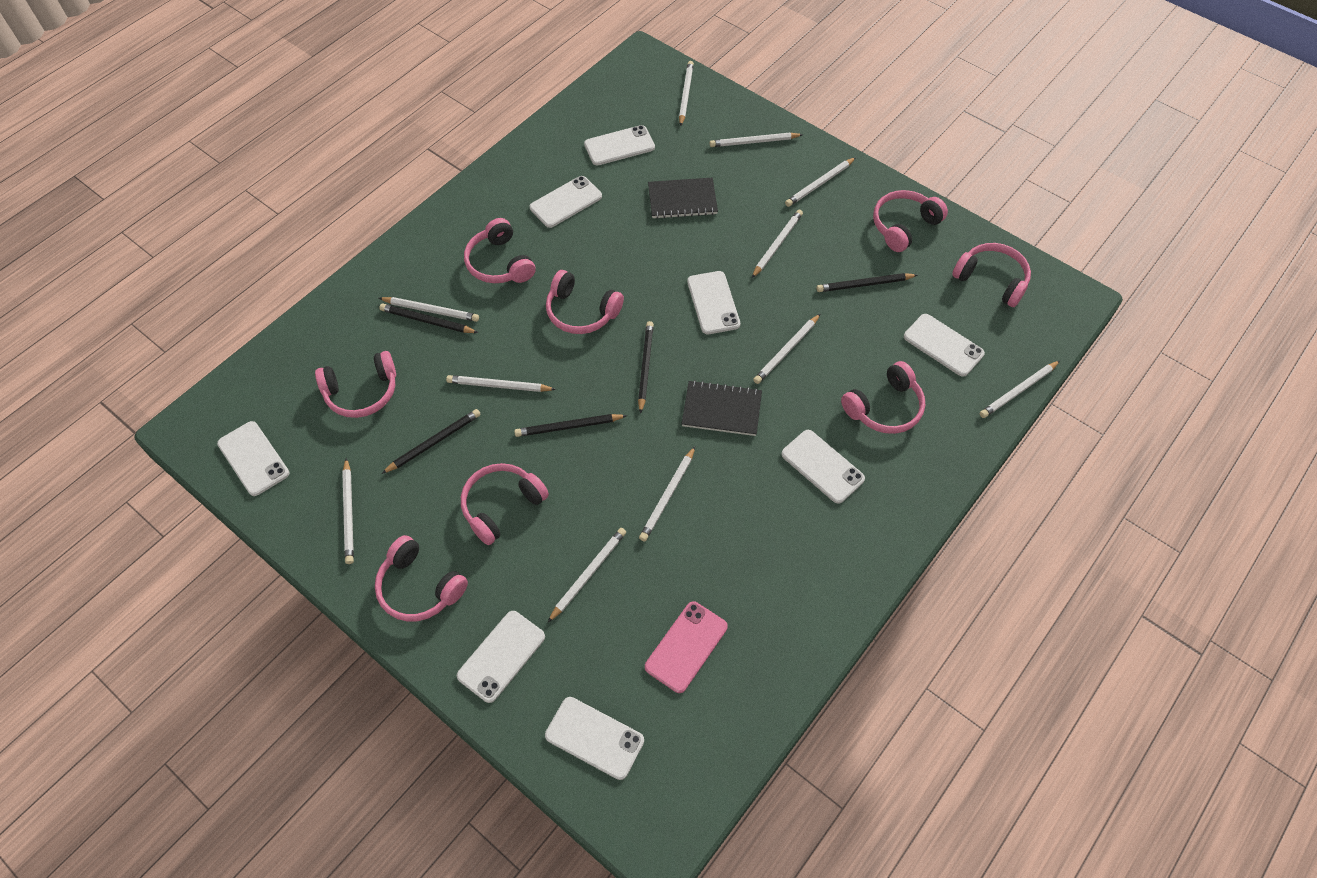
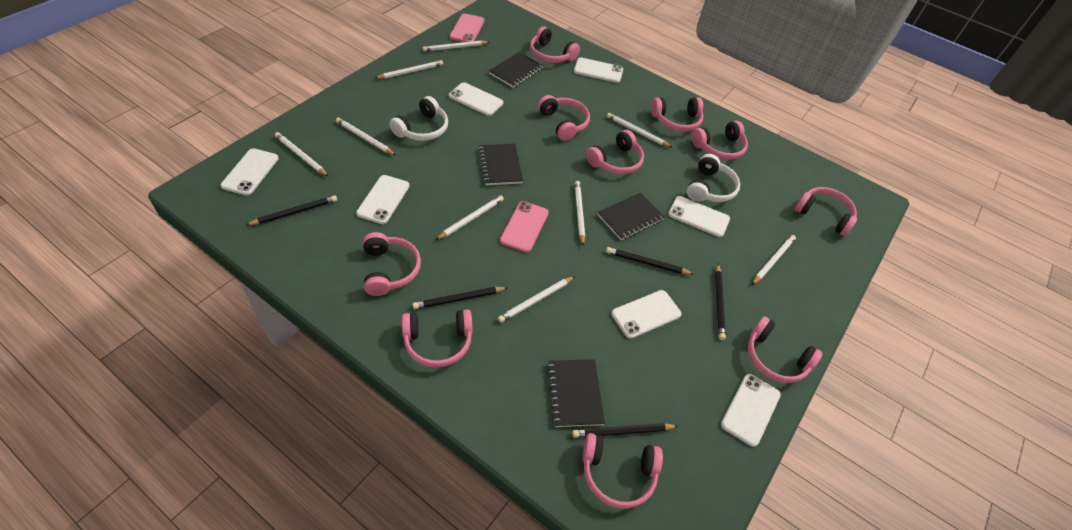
black notebook: 2 -> 4
pink headphones: 8 -> 10
pink phone: 1 -> 2
white headphones: 0 -> 2
white pencil: 11 -> 9
white phone: 8 -> 7

